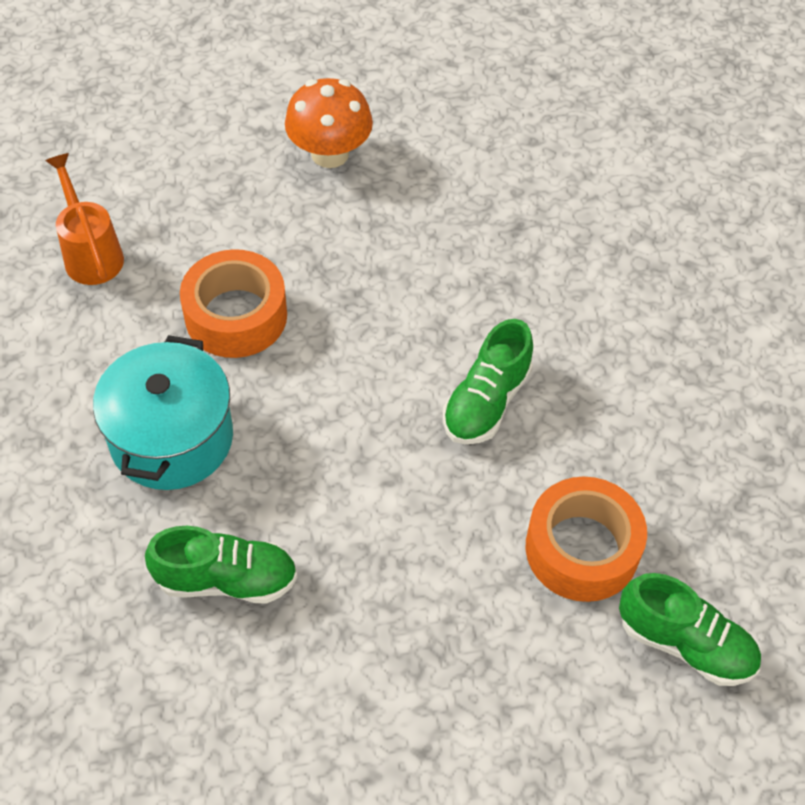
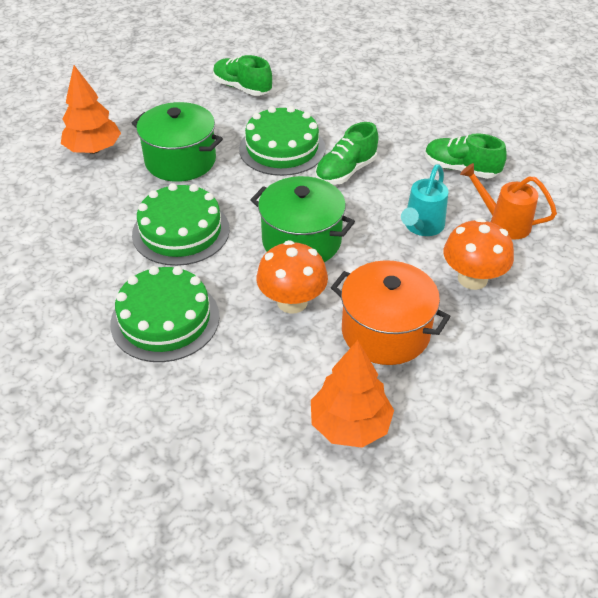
green cake: 0 -> 3
green pot: 0 -> 2
orange mushroom: 1 -> 2
orange pot: 0 -> 1
orange tape: 2 -> 0
orange tree: 0 -> 2
turquoise pot: 1 -> 0
turquoise watering can: 0 -> 1

